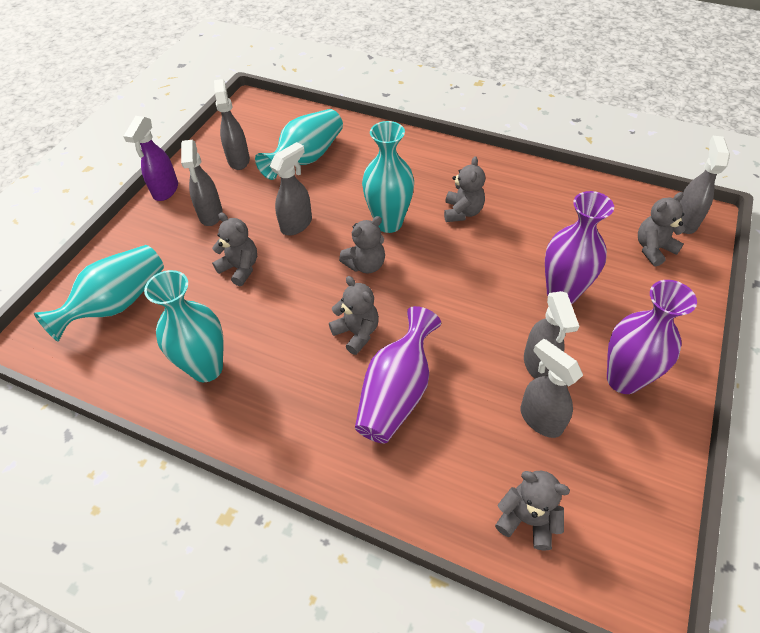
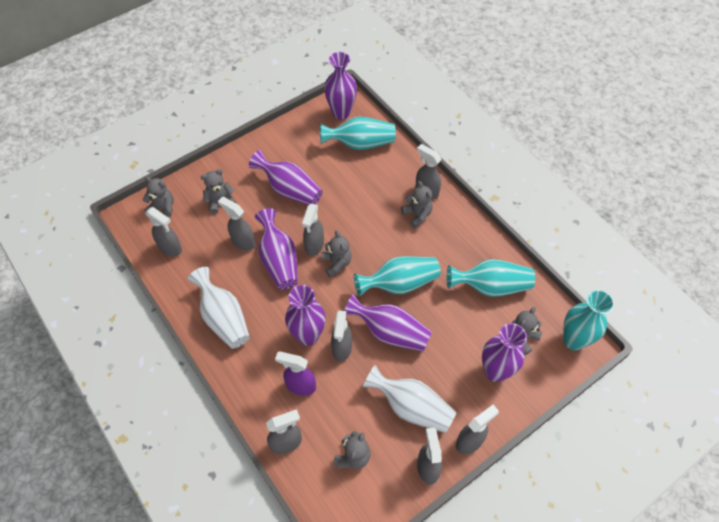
grey spray bottle: 6 -> 8
purple vase: 3 -> 6
white vase: 0 -> 2

